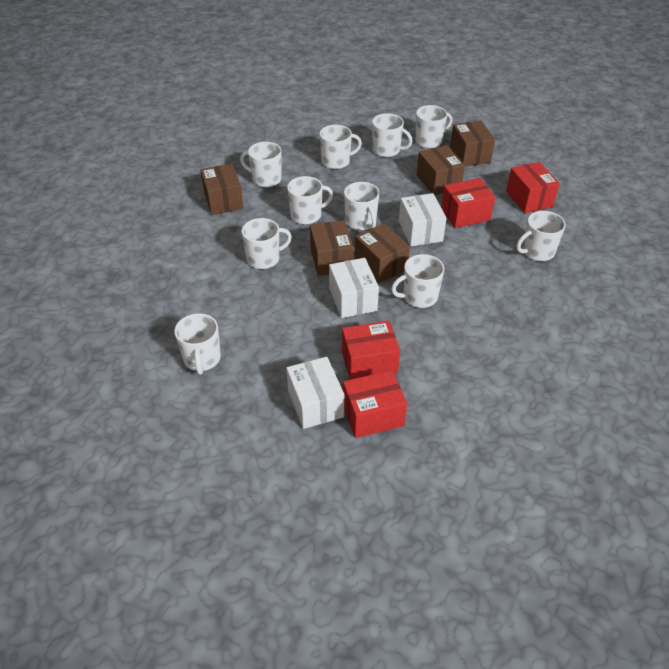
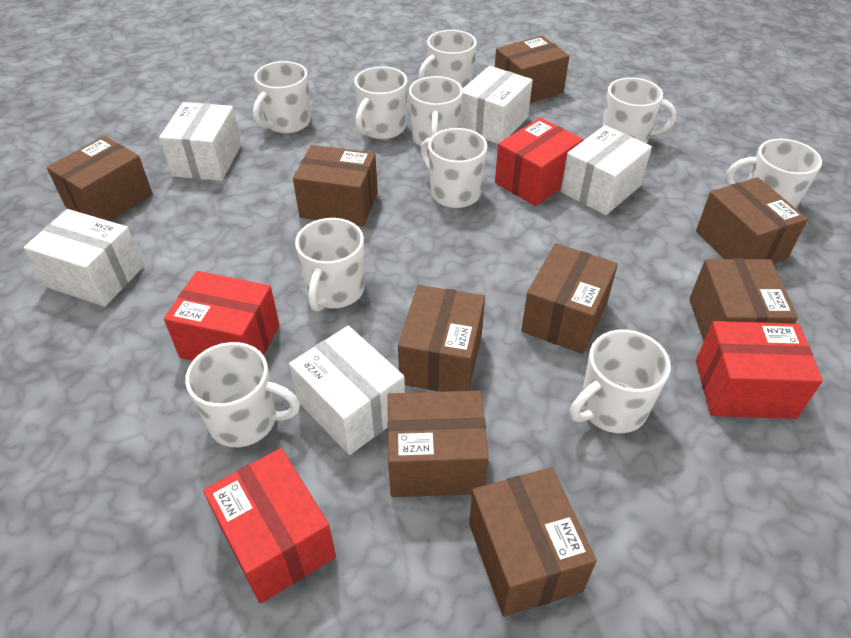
brown box: 5 -> 9
white box: 3 -> 5

